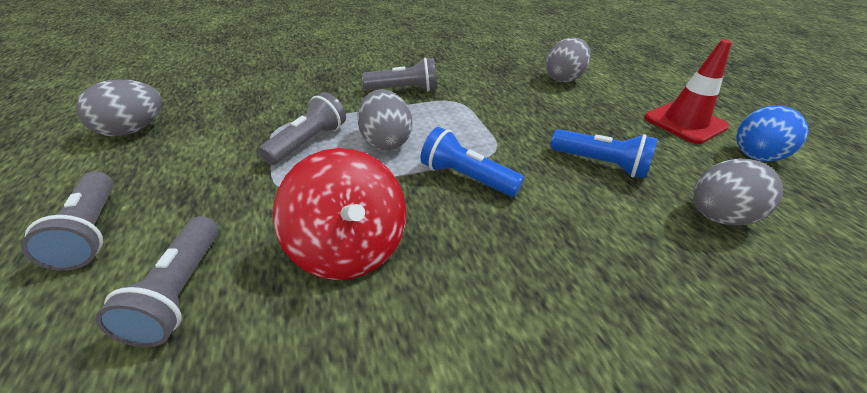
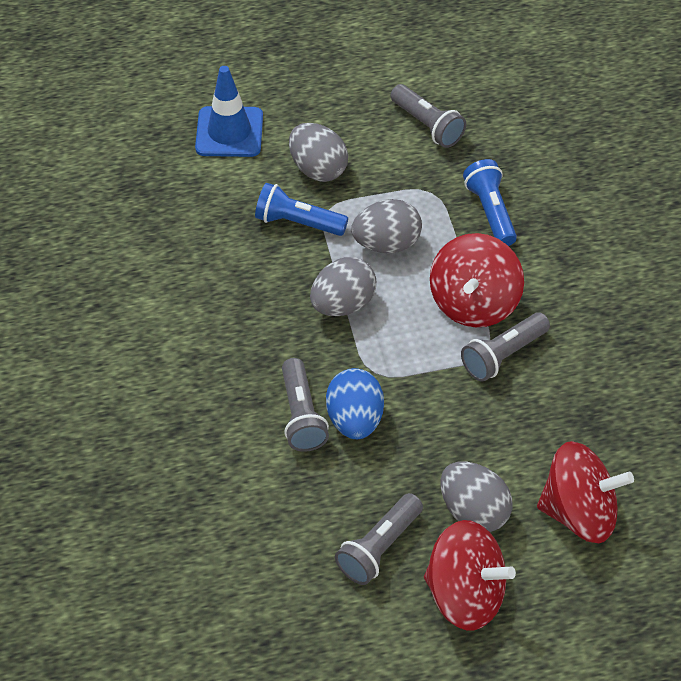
blue traffic cone: 0 -> 1
red spinning top: 1 -> 3
red traffic cone: 1 -> 0

